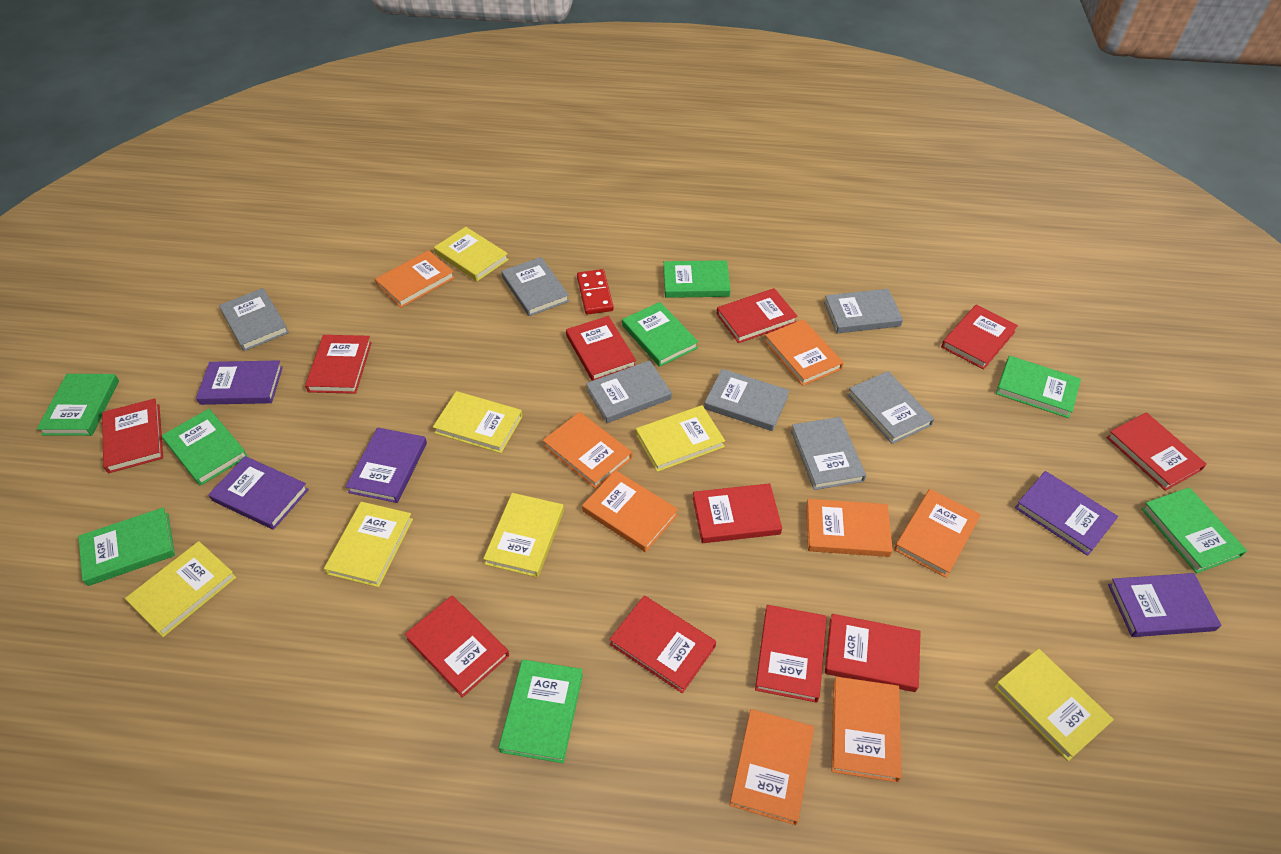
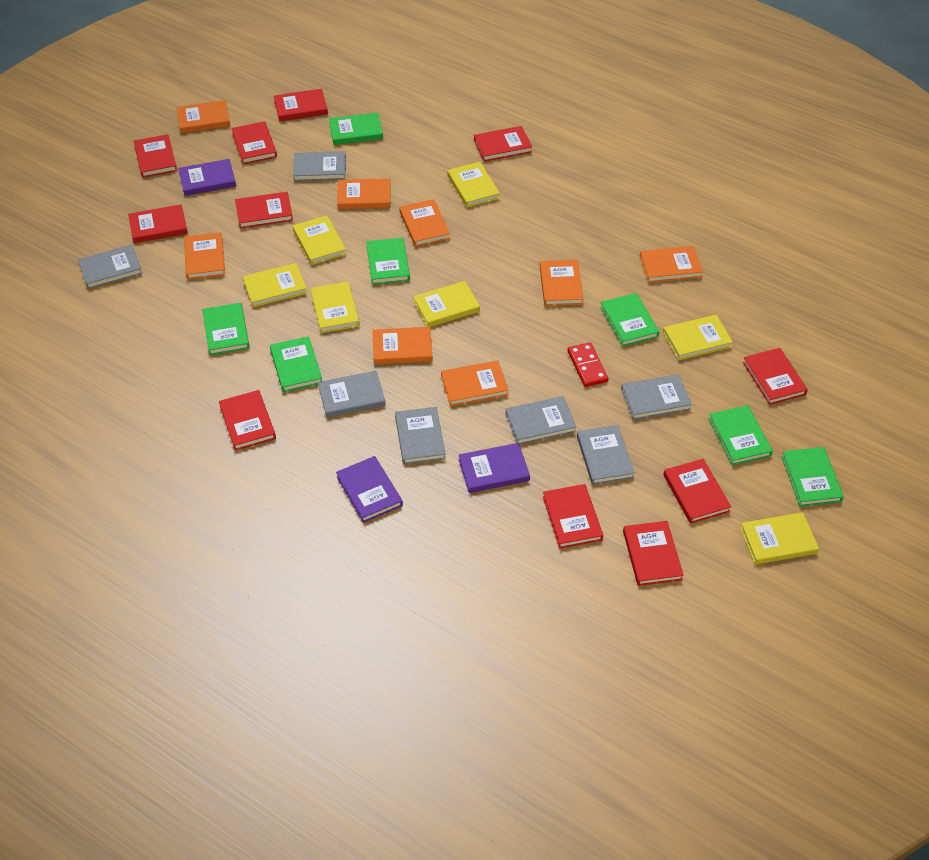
green book: 8 -> 7
purple book: 5 -> 3

